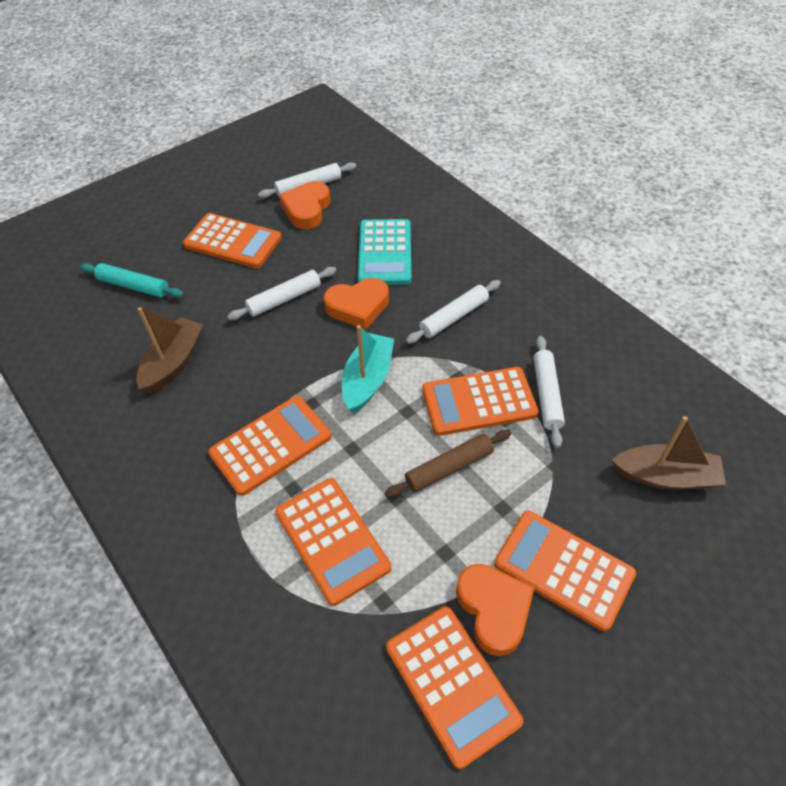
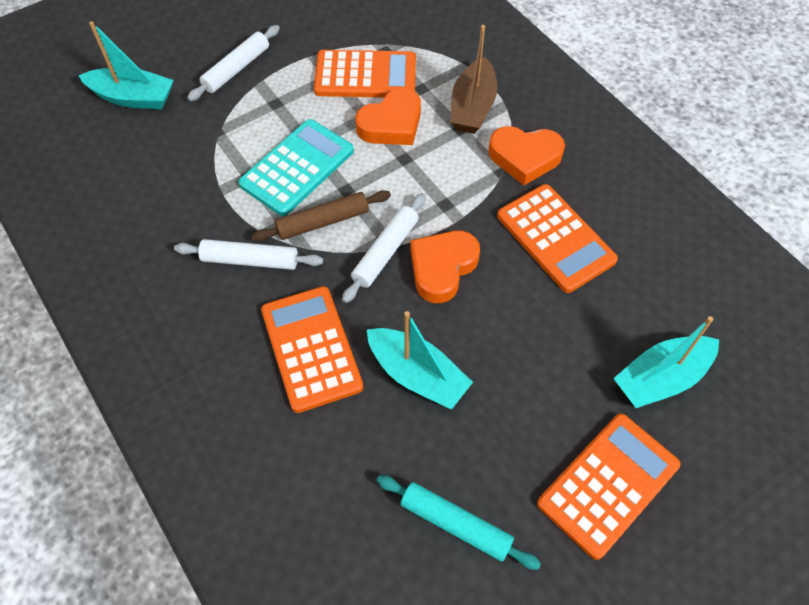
brown boat: 2 -> 1
orange calculator: 6 -> 4
turquoise boat: 1 -> 3
white rolling pin: 4 -> 3

